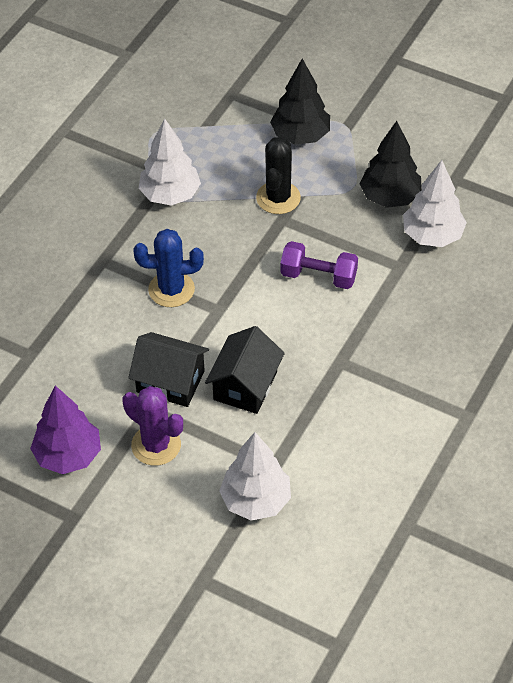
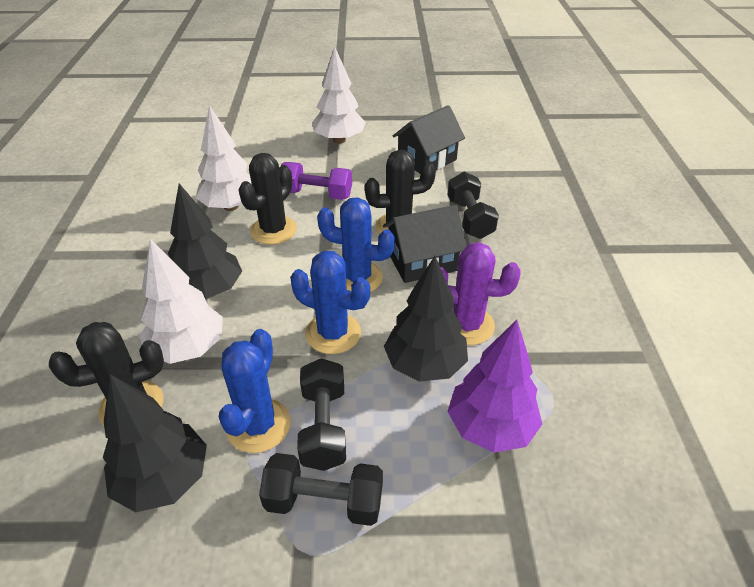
black cactus: 1 -> 3
black dumbbell: 0 -> 3
black tree: 2 -> 3
blue cactus: 1 -> 3

